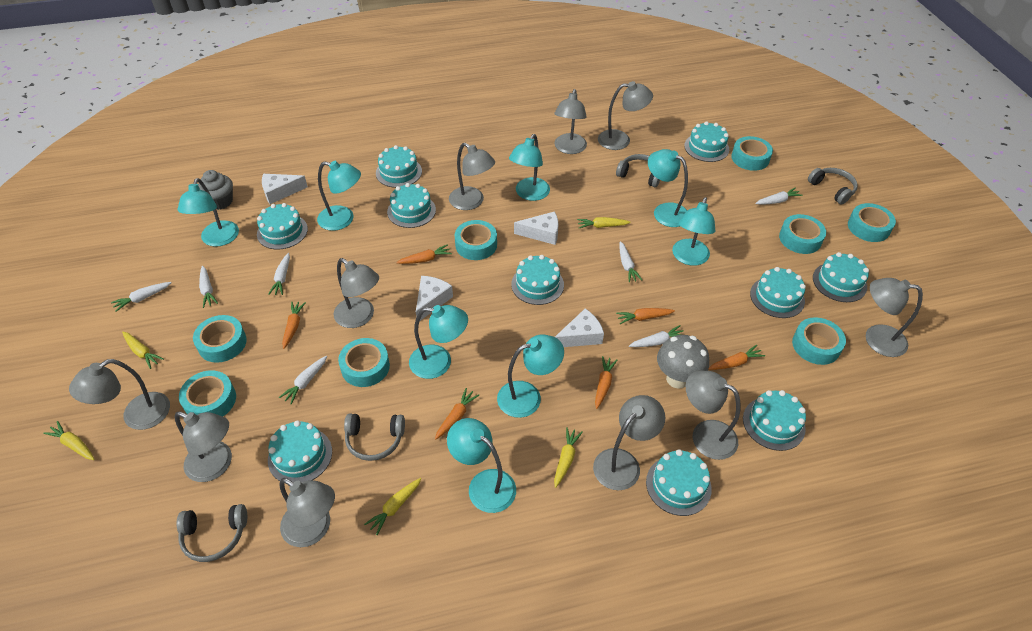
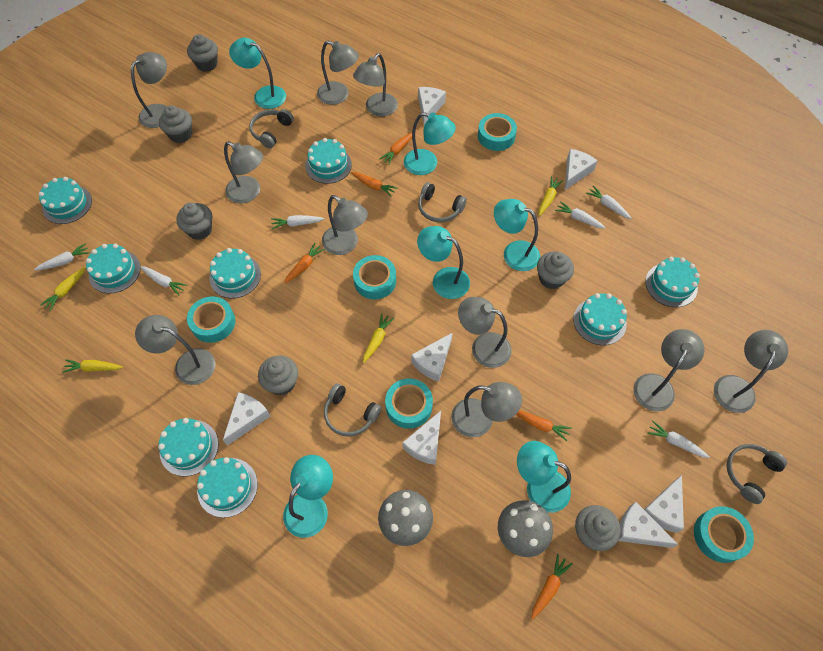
grey cupcake: 1 -> 6
grey mushroom: 1 -> 2
orange carrot: 6 -> 5
turquoise cake: 10 -> 8
turquoise lamp: 8 -> 6
turquoise tape: 8 -> 5
white carrot: 7 -> 6
white cheese: 4 -> 7
yellow carrot: 5 -> 4

